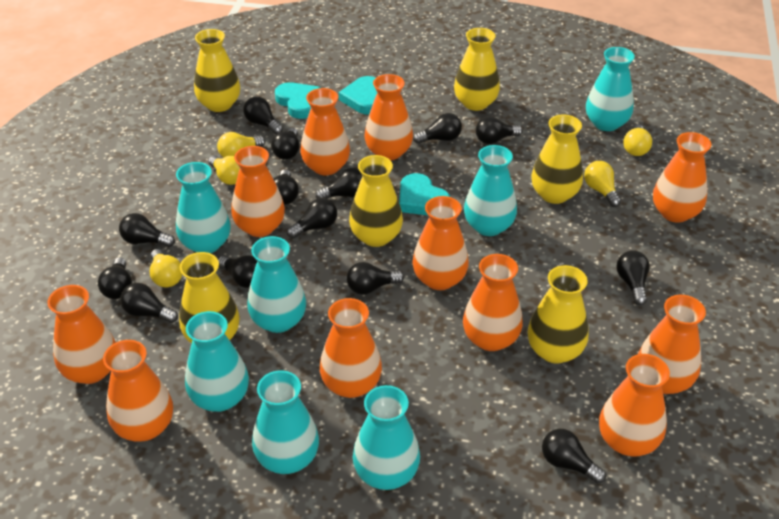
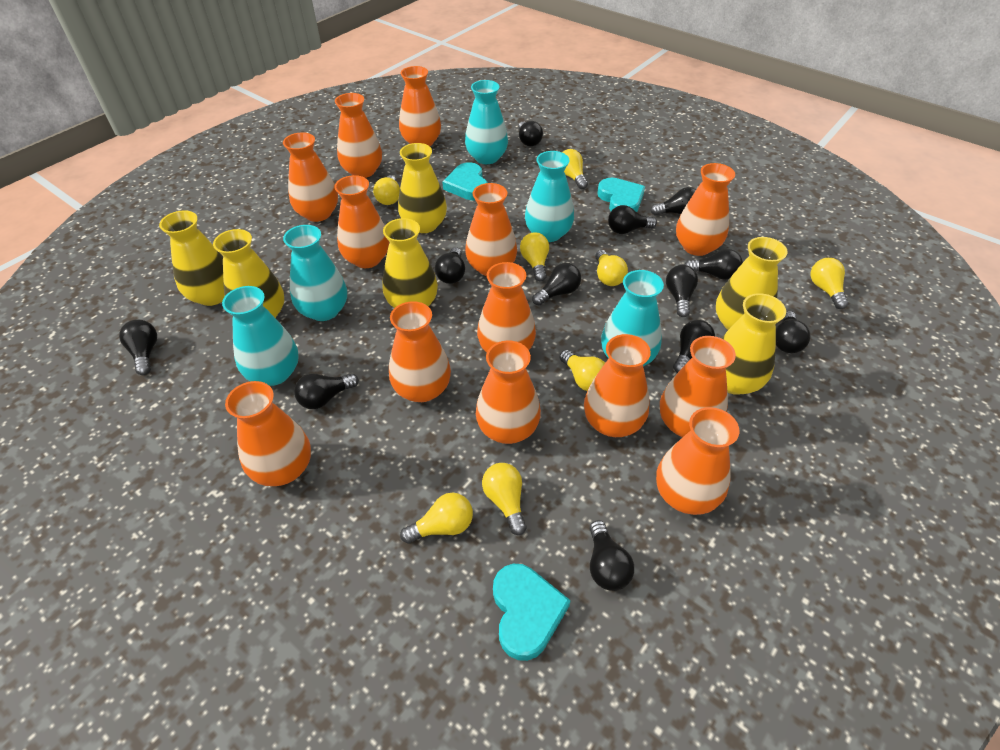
black light bulb: 14 -> 12
orange vase: 11 -> 13
turquoise vase: 7 -> 5
yellow light bulb: 5 -> 8

